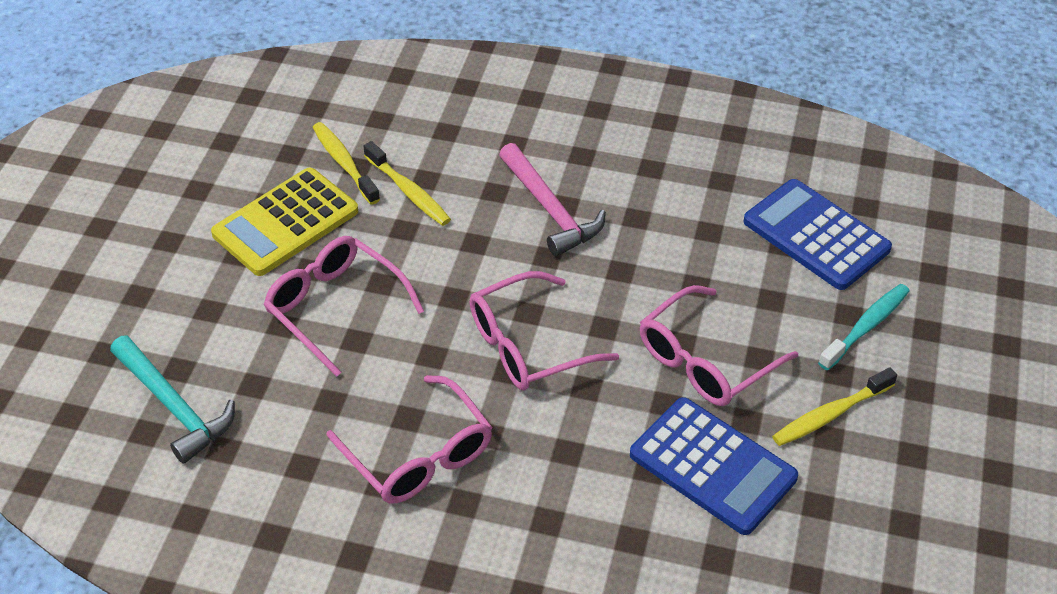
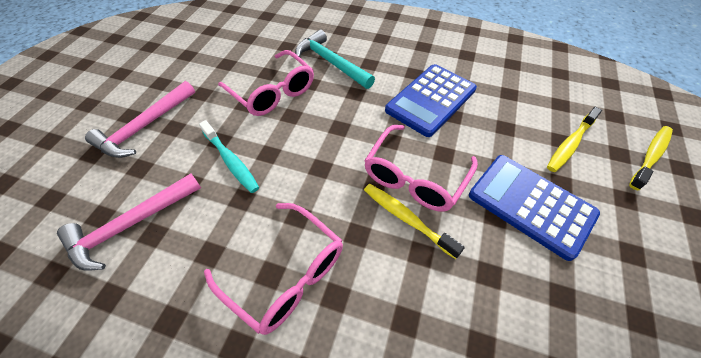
pink glasses: 4 -> 3
pink hammer: 1 -> 2
yellow calculator: 1 -> 0

